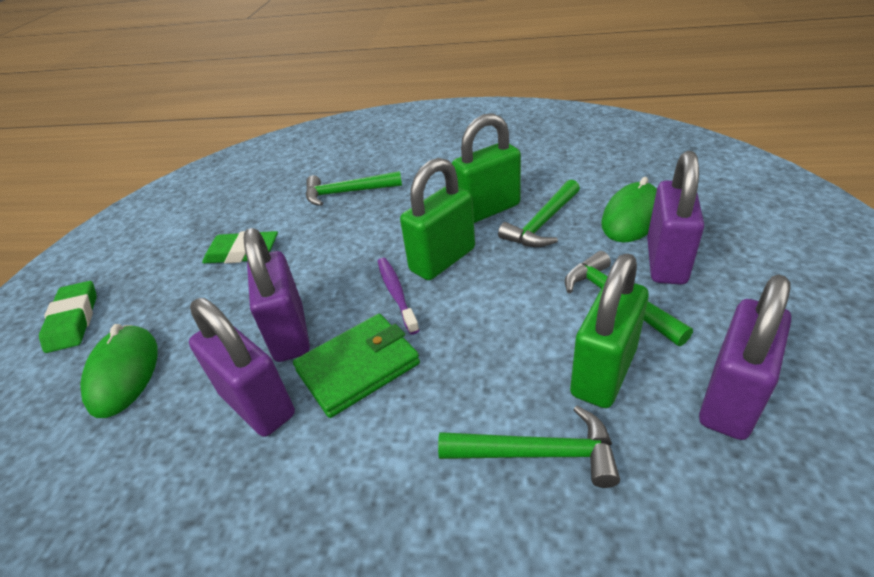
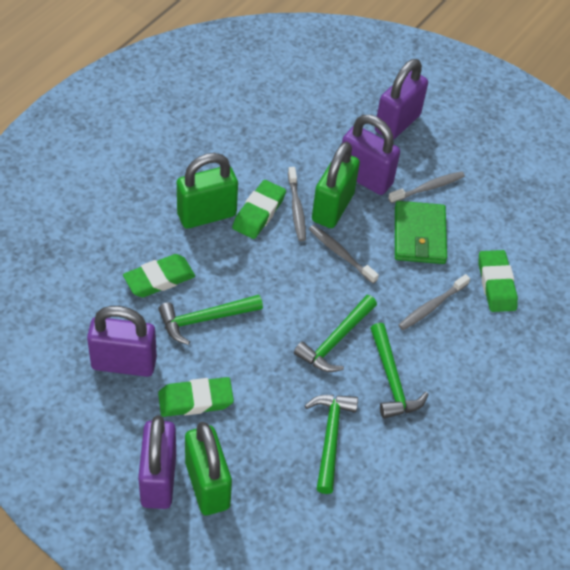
green eraser: 2 -> 4
green mouse: 2 -> 0
grey toothbrush: 0 -> 4
purple toothbrush: 1 -> 0

